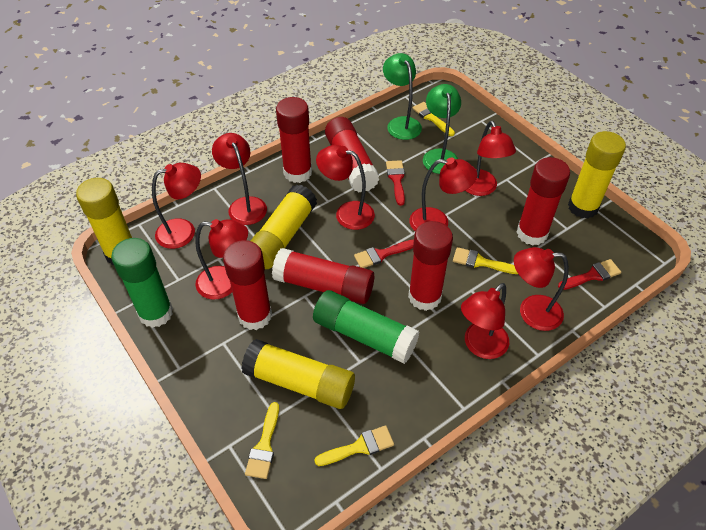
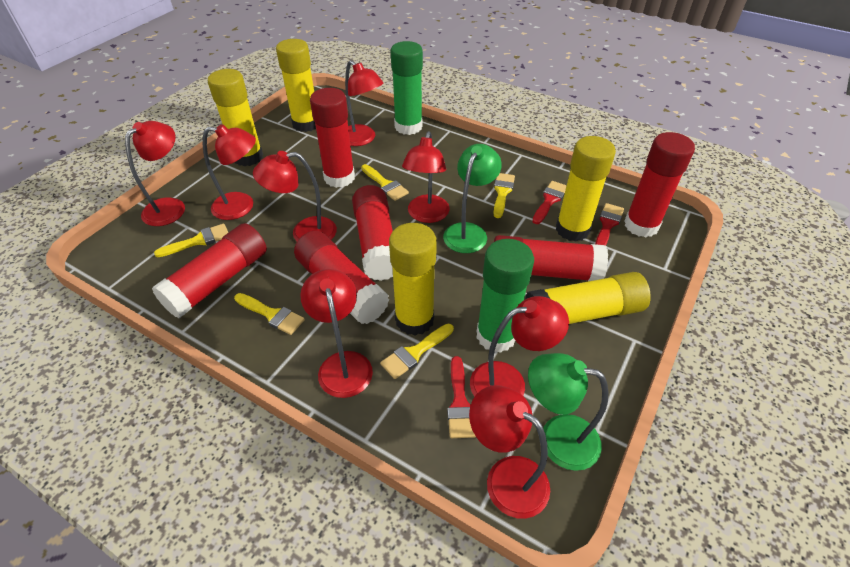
yellow brush: 4 -> 5
yellow glue stick: 4 -> 5

